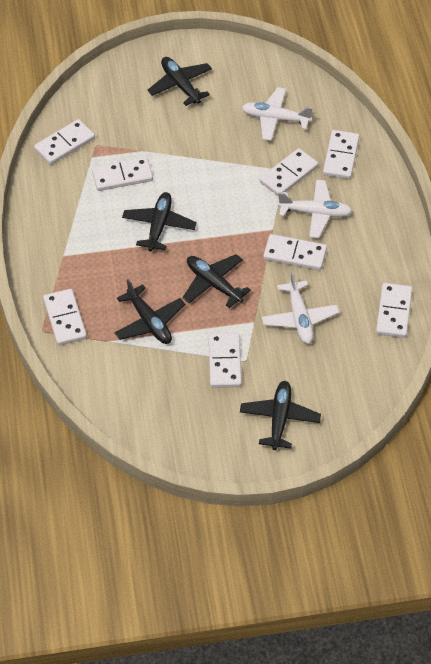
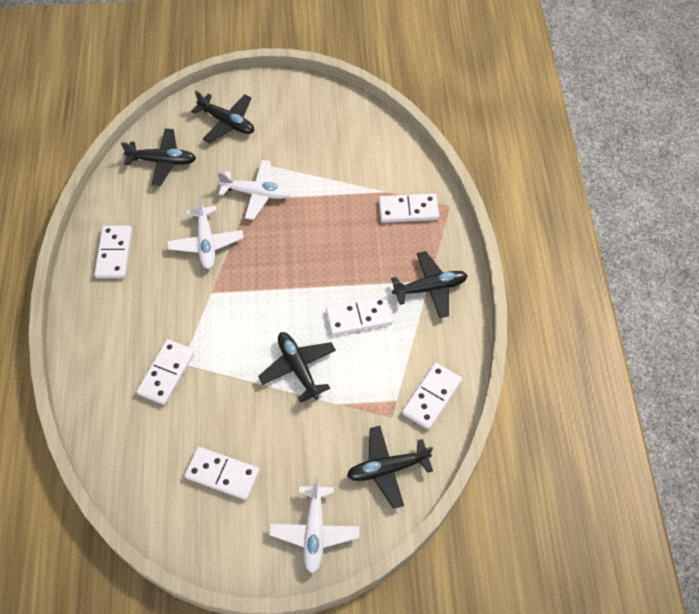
white domino: 8 -> 6

